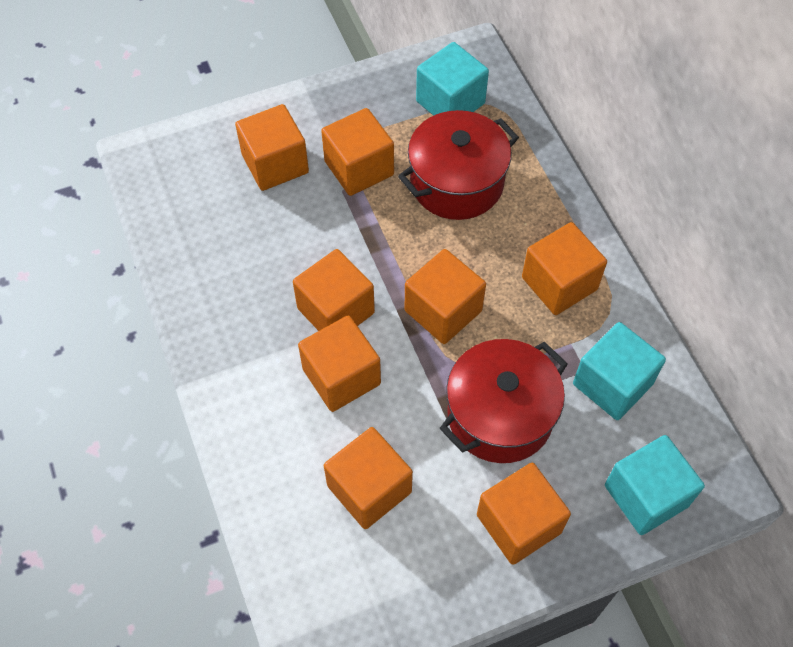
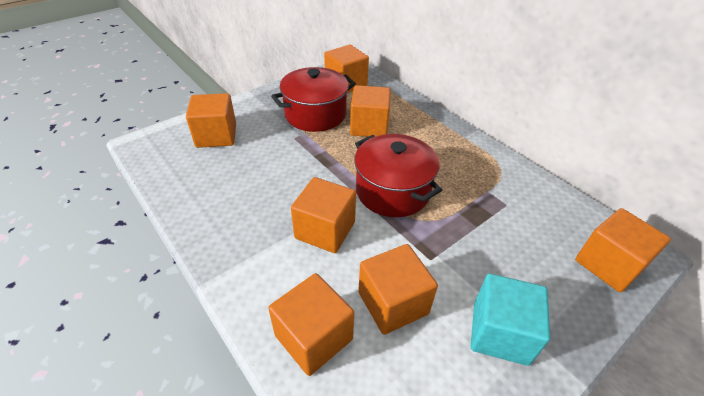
orange cube: 8 -> 7
turquoise cube: 3 -> 1

